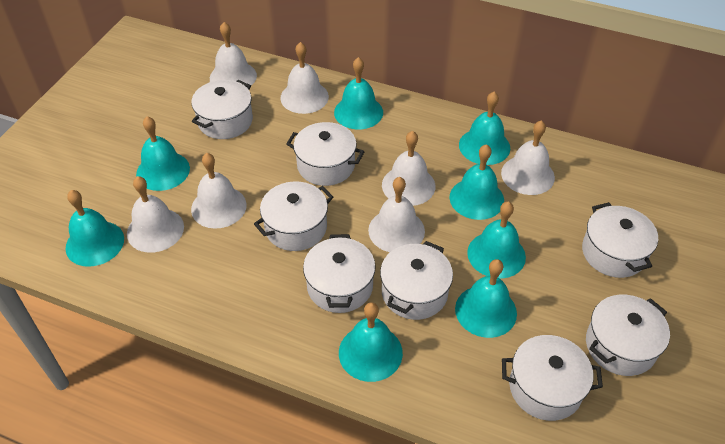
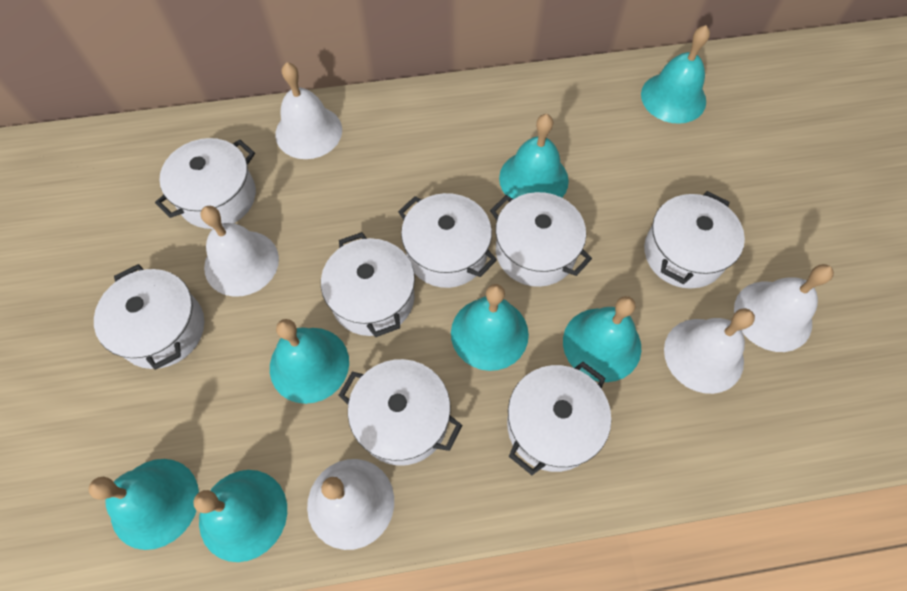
turquoise bell: 8 -> 7
white bell: 7 -> 5

